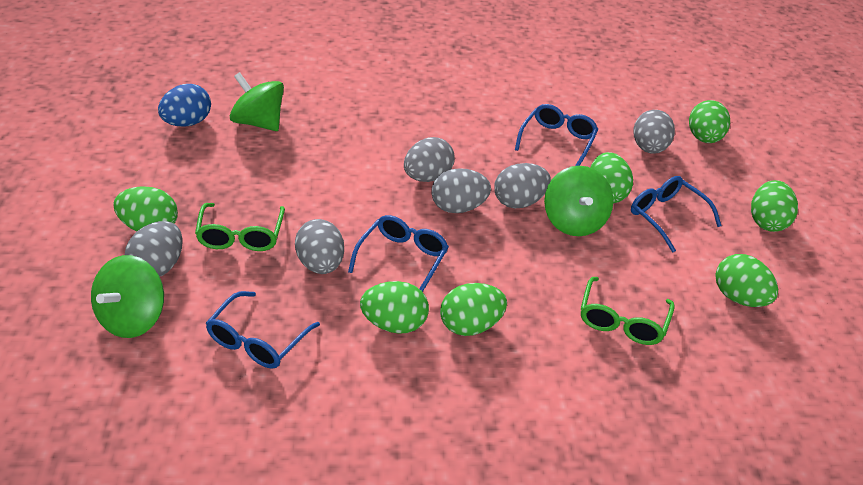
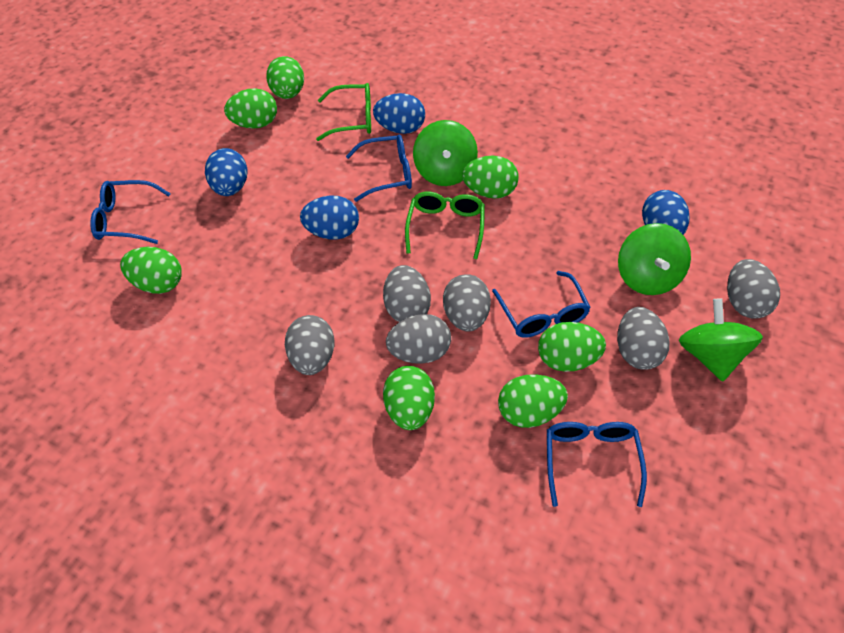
blue egg: 1 -> 4

